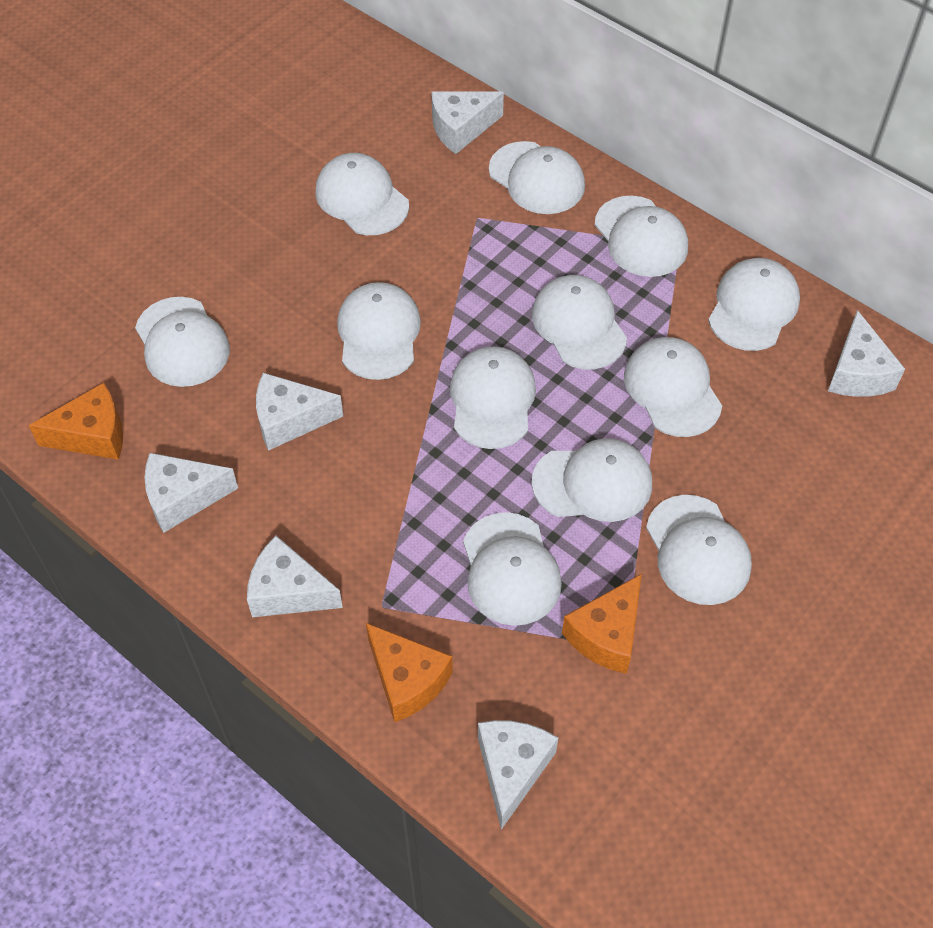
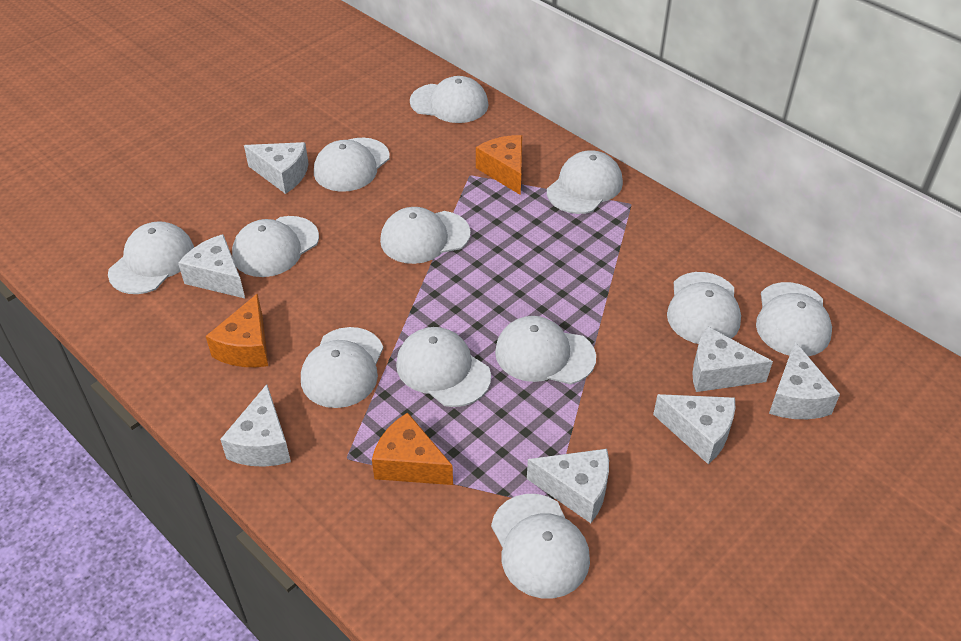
white cheese: 6 -> 7

